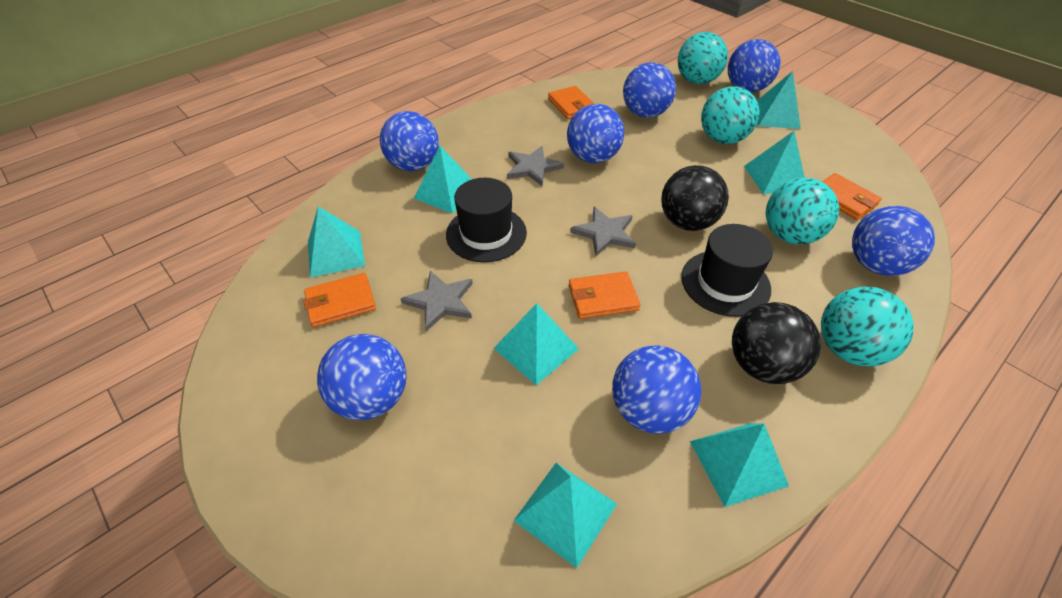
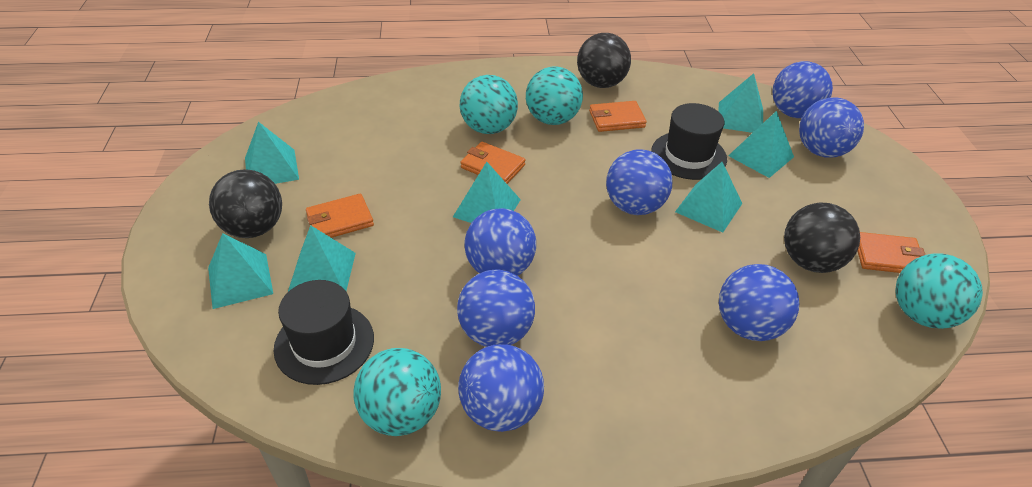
black ball: 2 -> 3
grey star: 3 -> 0

